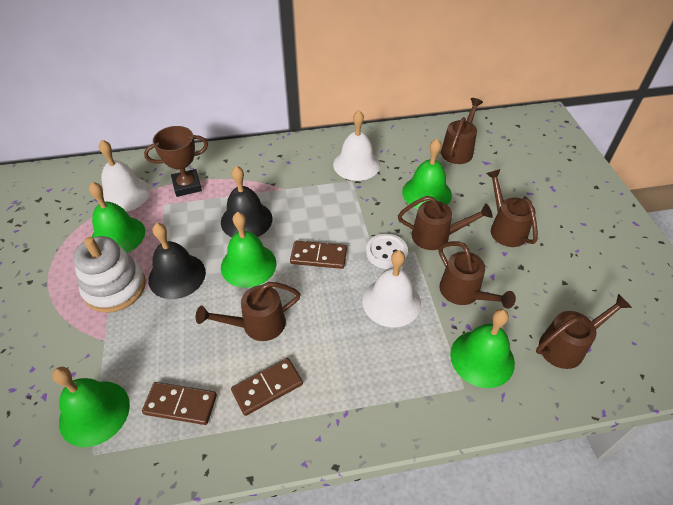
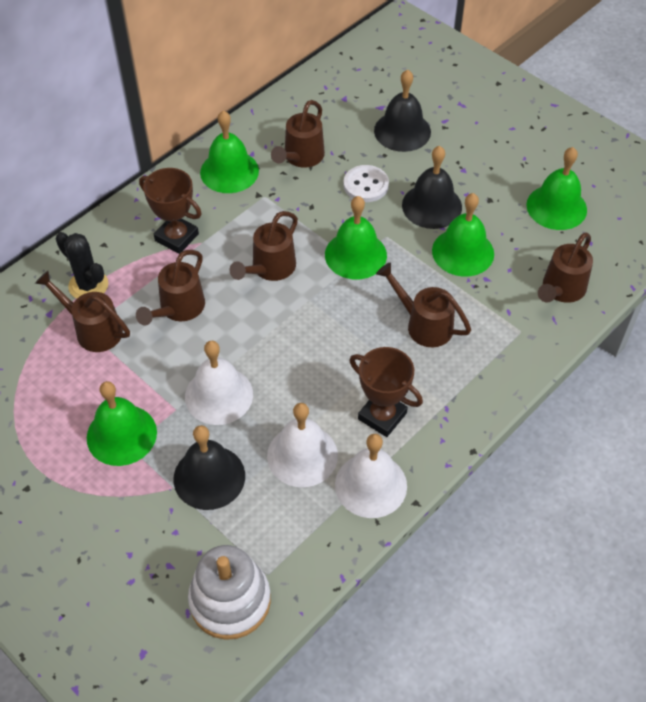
black bell: 2 -> 3
black cactus: 0 -> 1
brown domino: 3 -> 0
brown trophy: 1 -> 2

